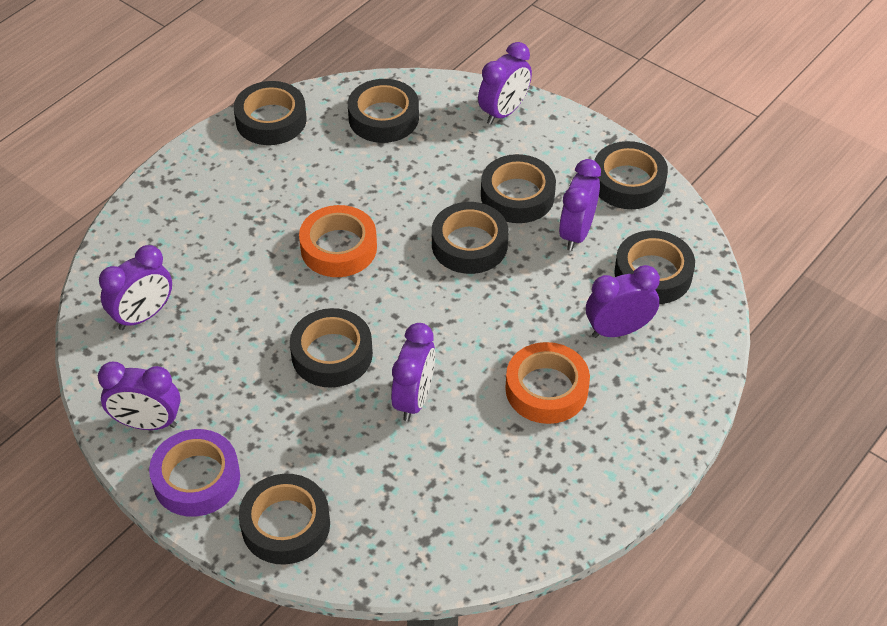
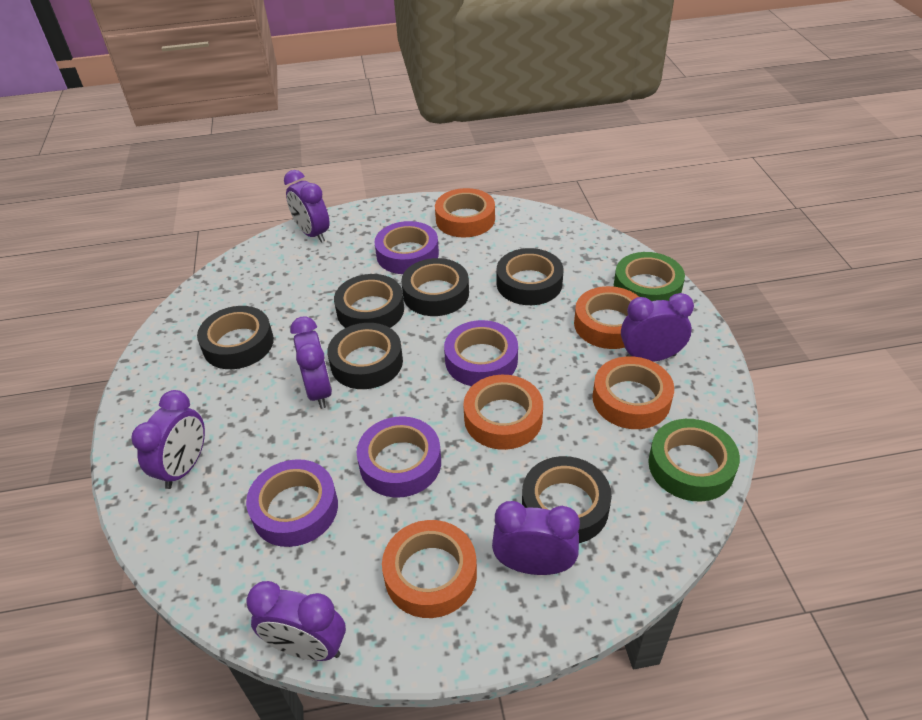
black tape: 8 -> 6
green tape: 0 -> 2
orange tape: 2 -> 5
purple tape: 1 -> 4

